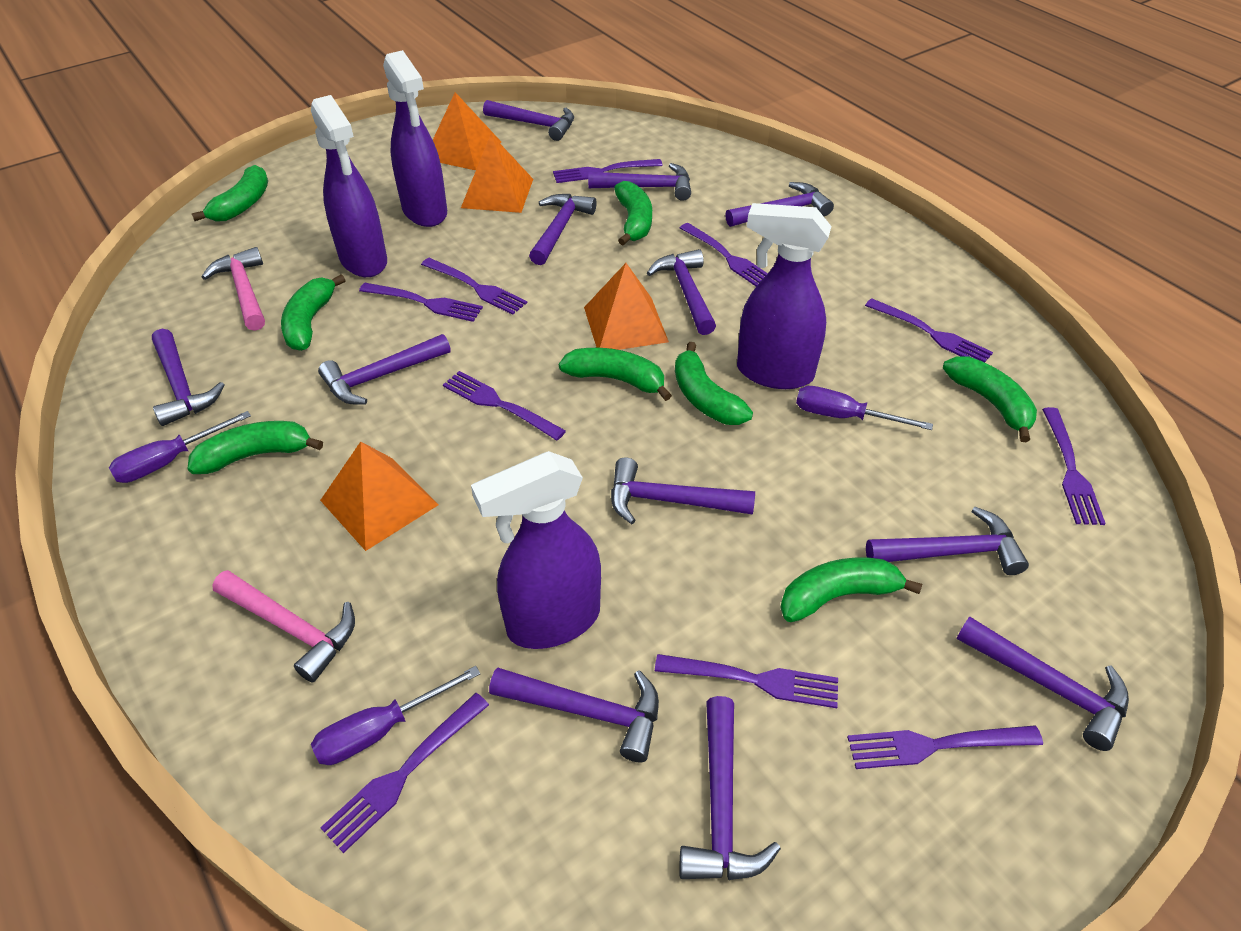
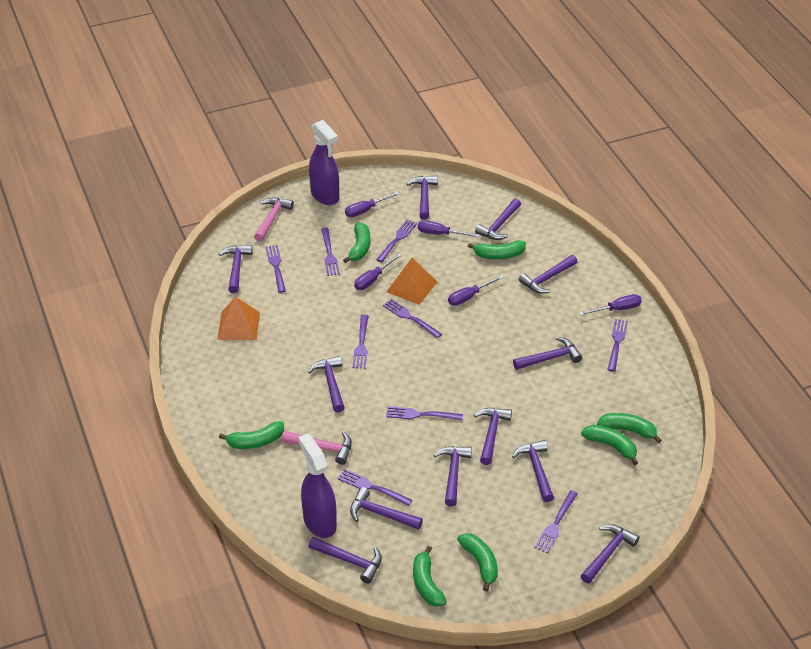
green banana: 8 -> 7
orange pyramid: 4 -> 2
purple fork: 10 -> 9
purple screwdriver: 3 -> 5
purple spray bottle: 4 -> 2

